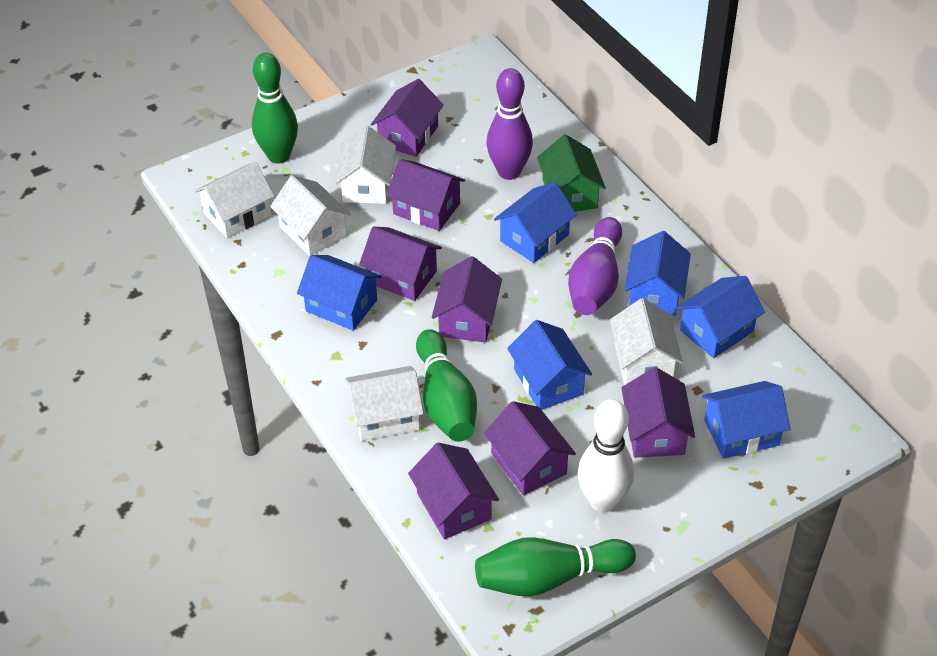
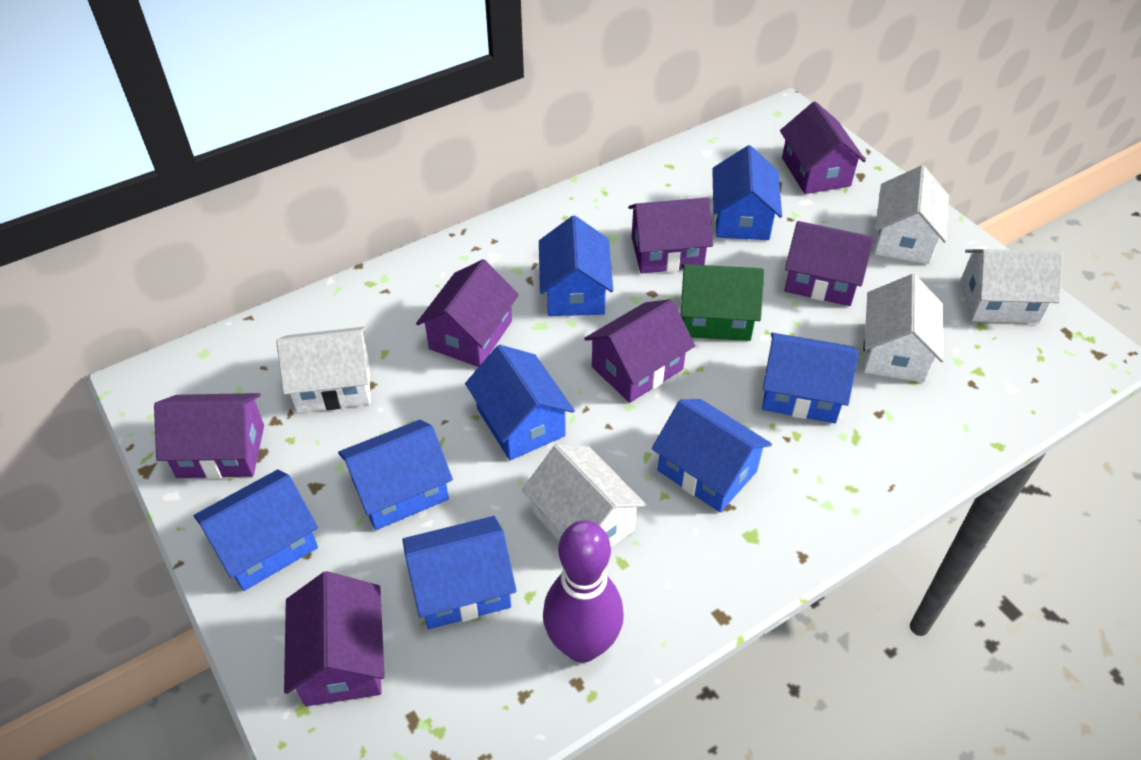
blue house: 6 -> 8
green bowling pin: 3 -> 0
purple bowling pin: 2 -> 1
white bowling pin: 1 -> 0

